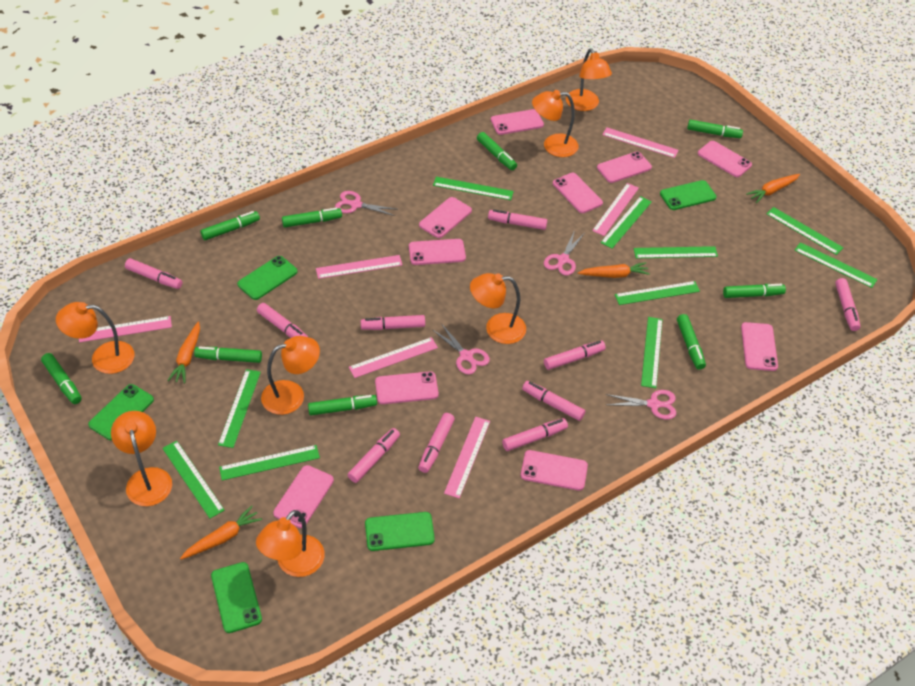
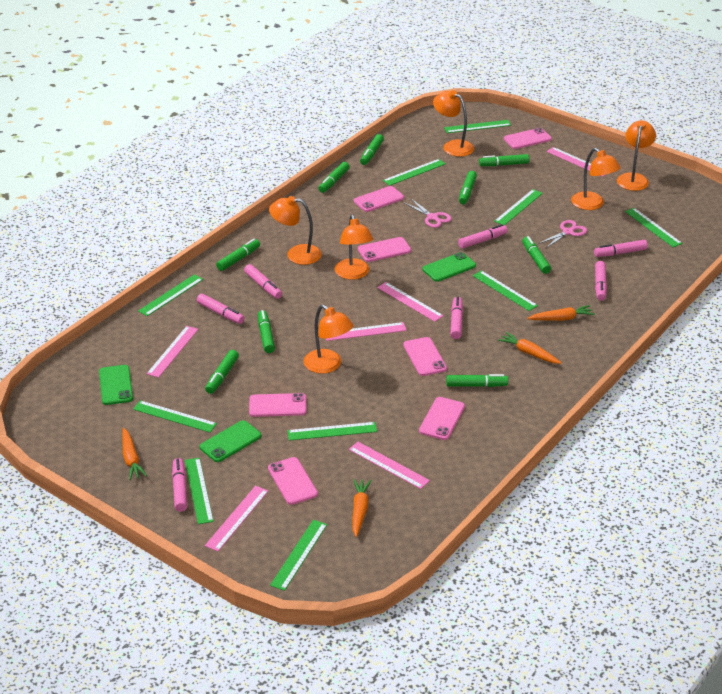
green phone: 5 -> 3
orange lamp: 7 -> 6
pink marker: 10 -> 7
pink phone: 10 -> 7
pink scissors: 4 -> 2

